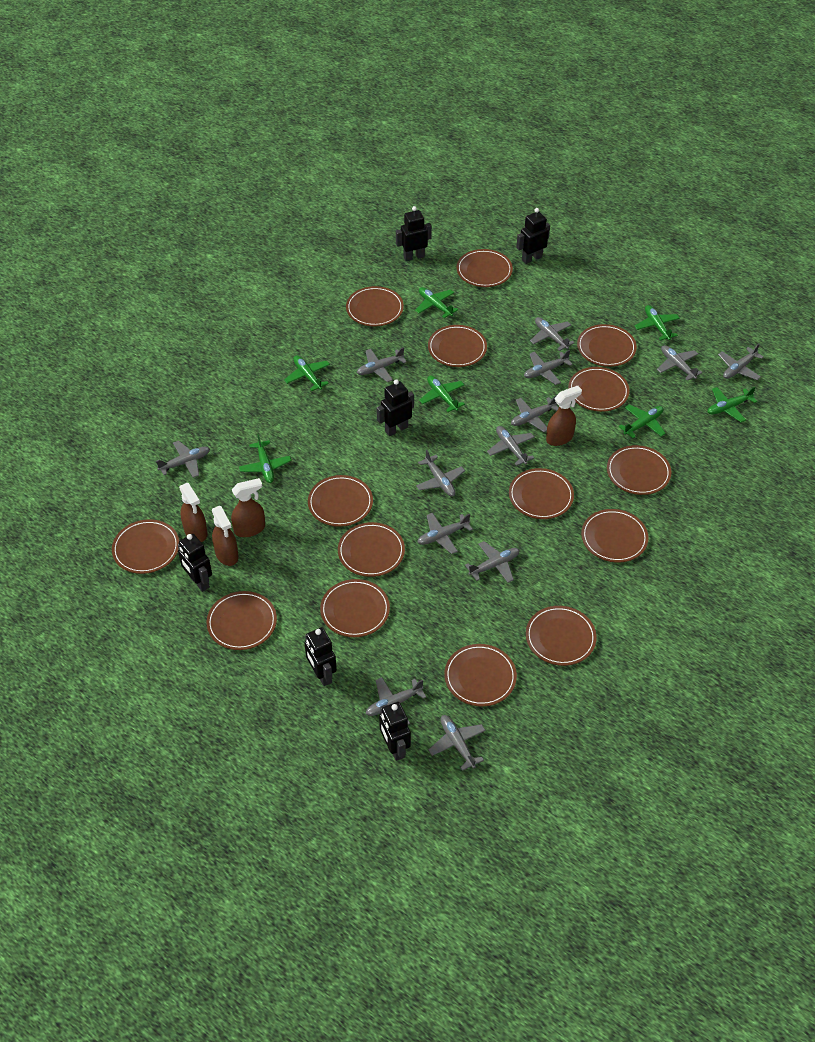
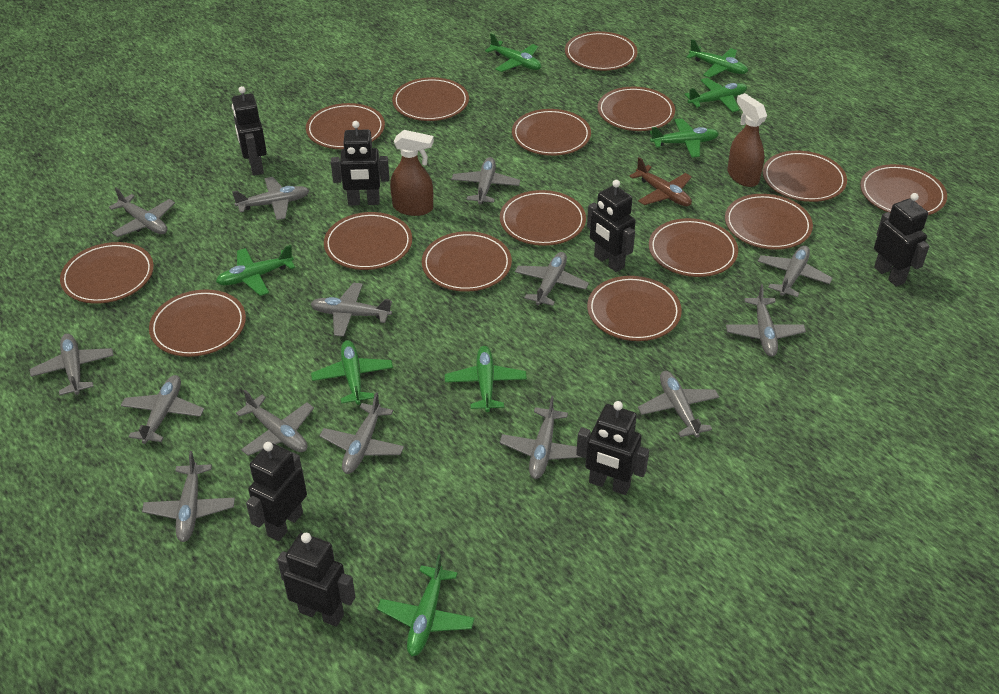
black robot: 6 -> 7
brown plane: 0 -> 1
brown spray bottle: 4 -> 2
green plane: 7 -> 8
grey plane: 13 -> 14

